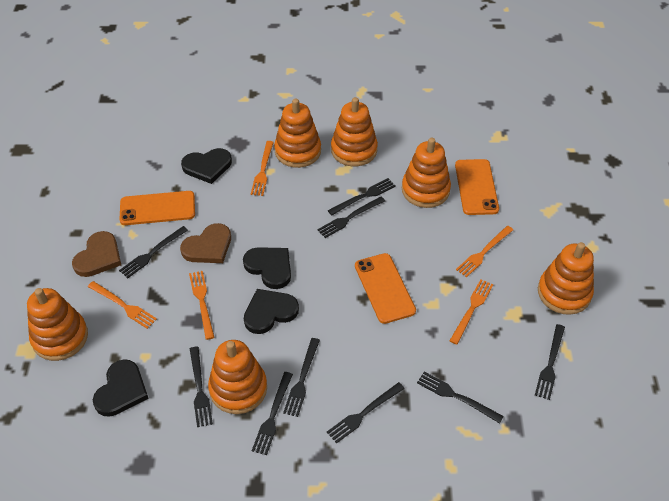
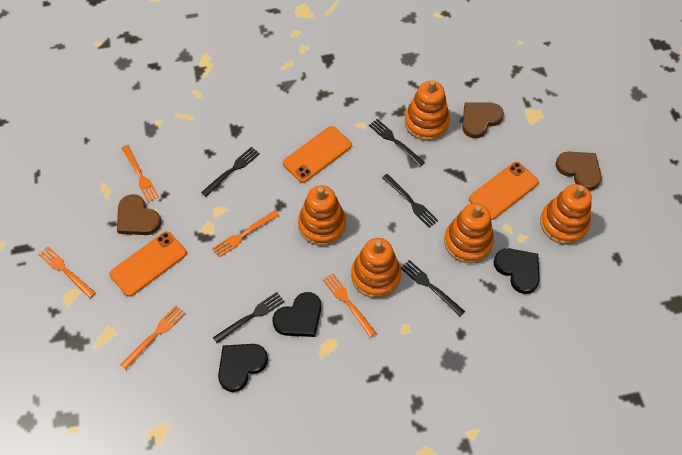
black fork: 9 -> 5
black heart: 4 -> 3
brown heart: 2 -> 3
orange stacking toy: 6 -> 5

